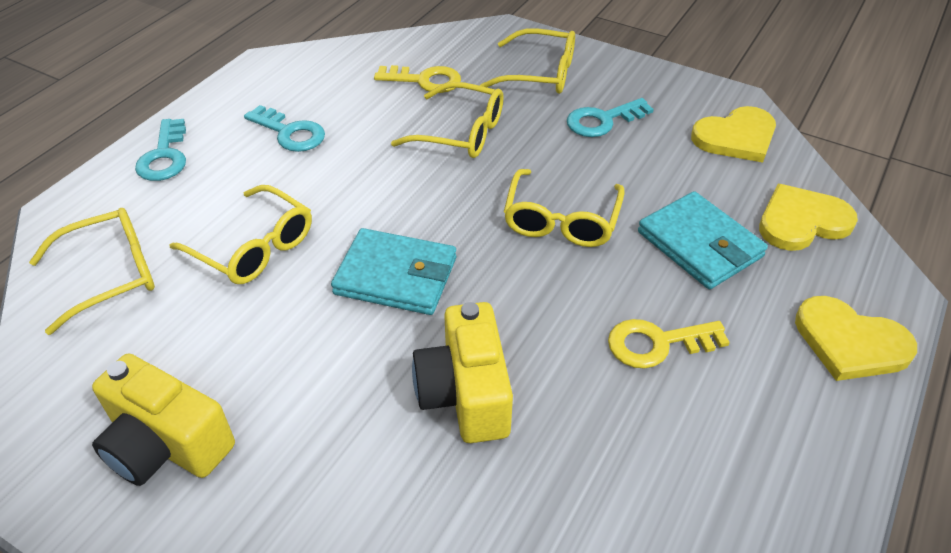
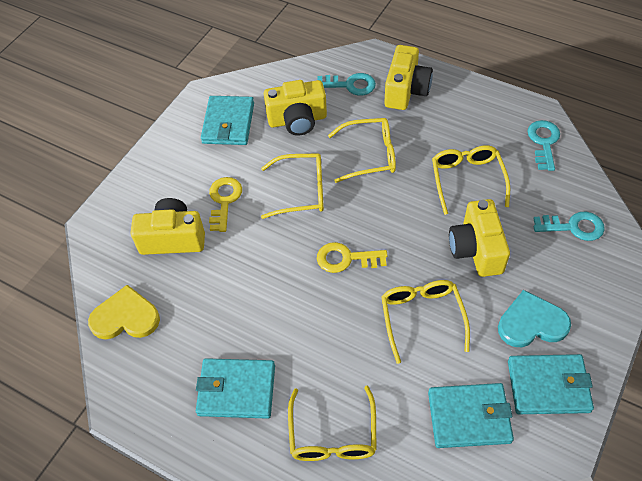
turquoise heart: 0 -> 1
turquoise wallet: 2 -> 4
yellow camera: 2 -> 4
yellow heart: 3 -> 1

